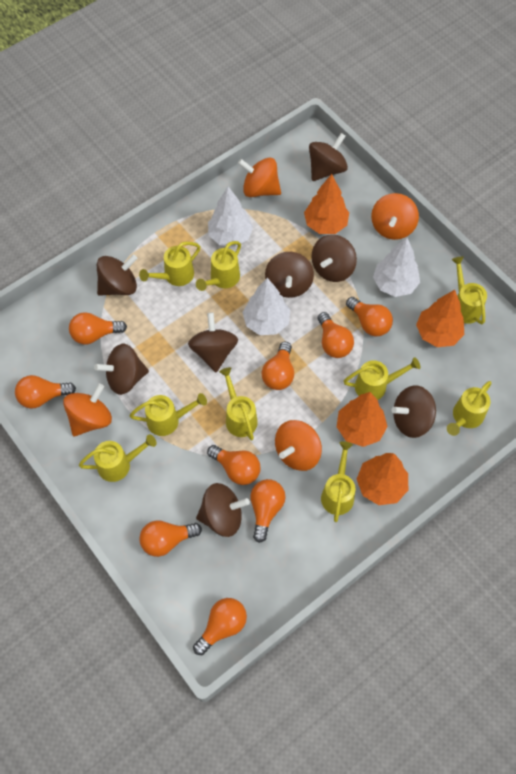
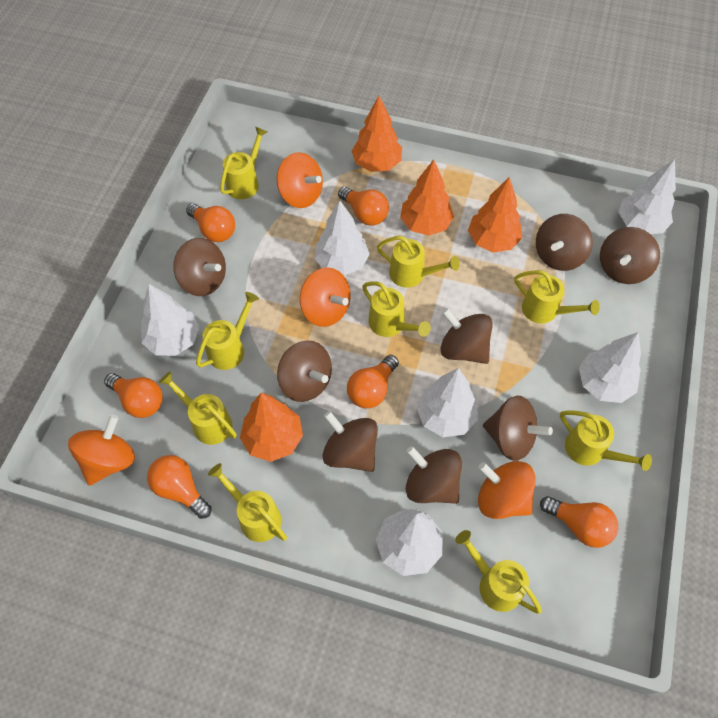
orange light bulb: 9 -> 6
white tree: 3 -> 6

